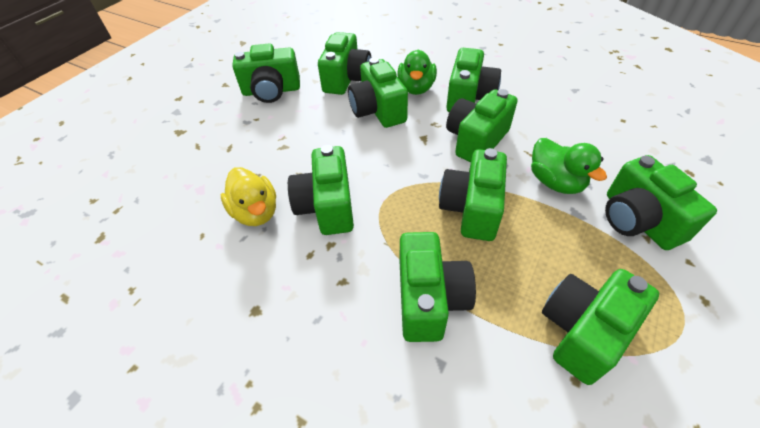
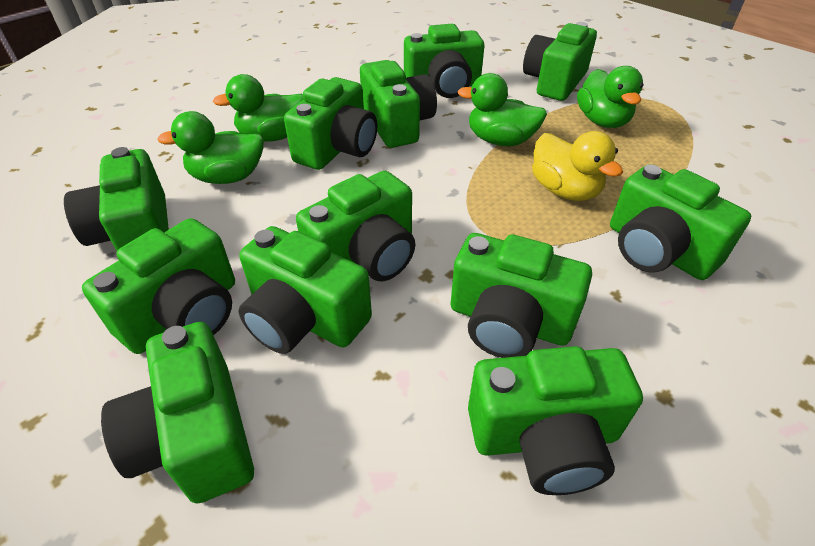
green camera: 10 -> 12
green duck: 2 -> 4

